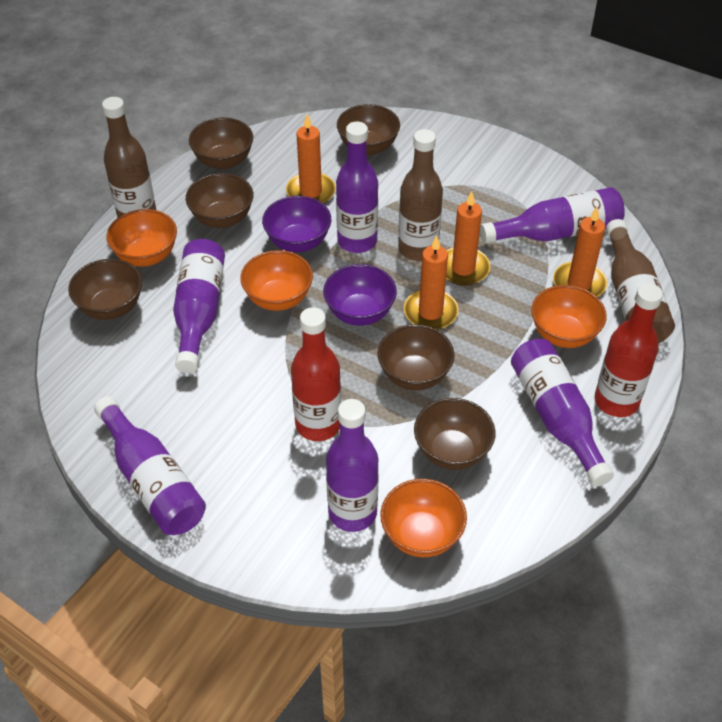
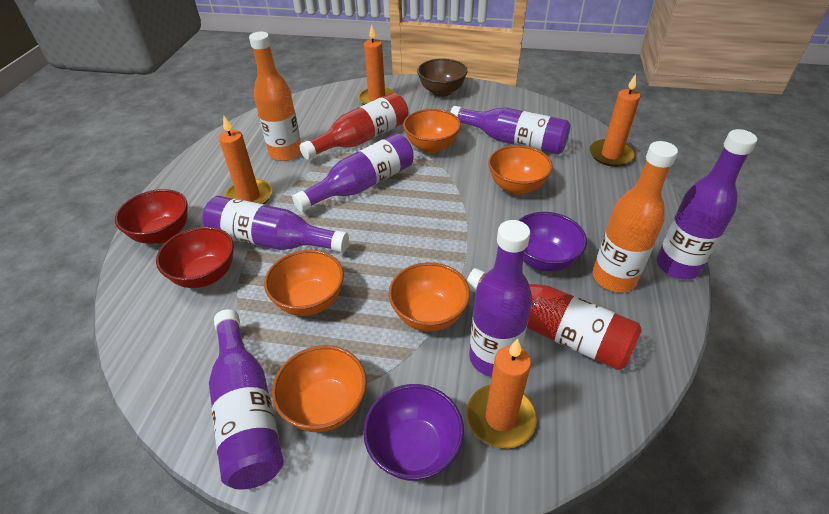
brown bottle: 3 -> 0
brown bowl: 6 -> 1
orange bottle: 0 -> 2
orange bowl: 4 -> 5
red bowl: 0 -> 2

